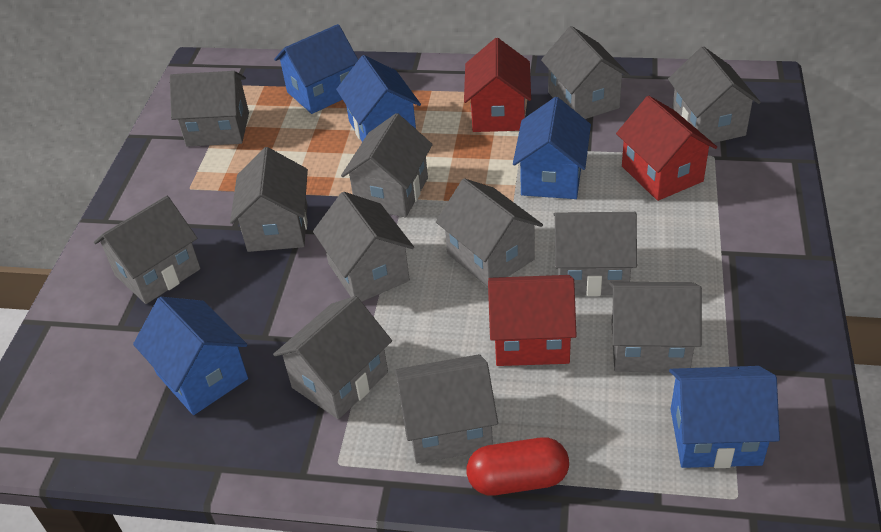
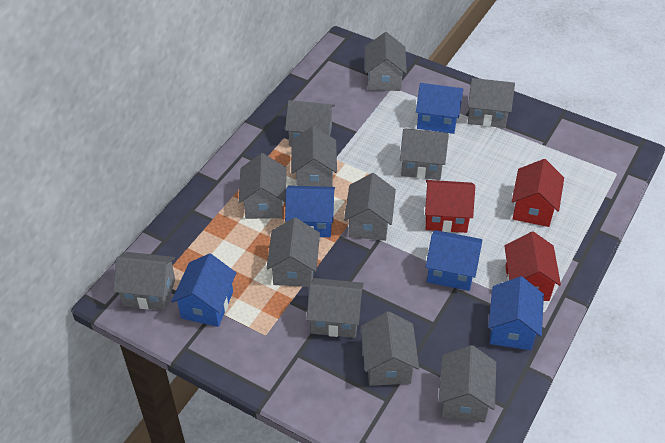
red capsule: 1 -> 0

